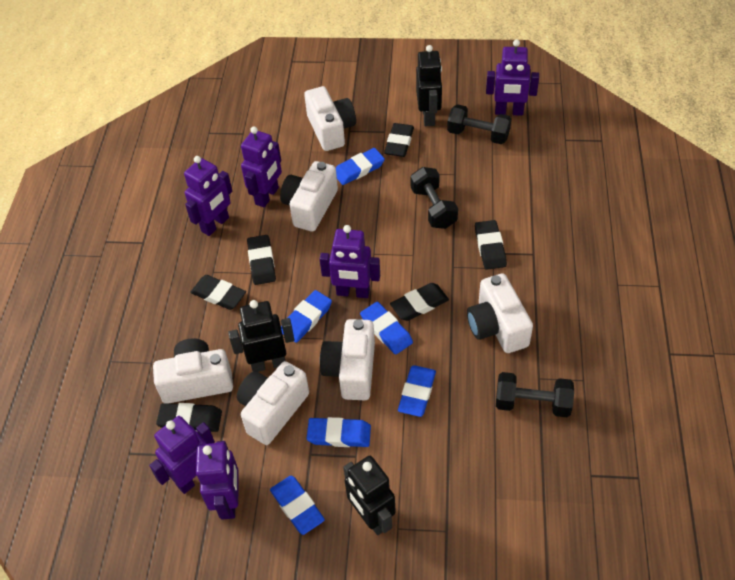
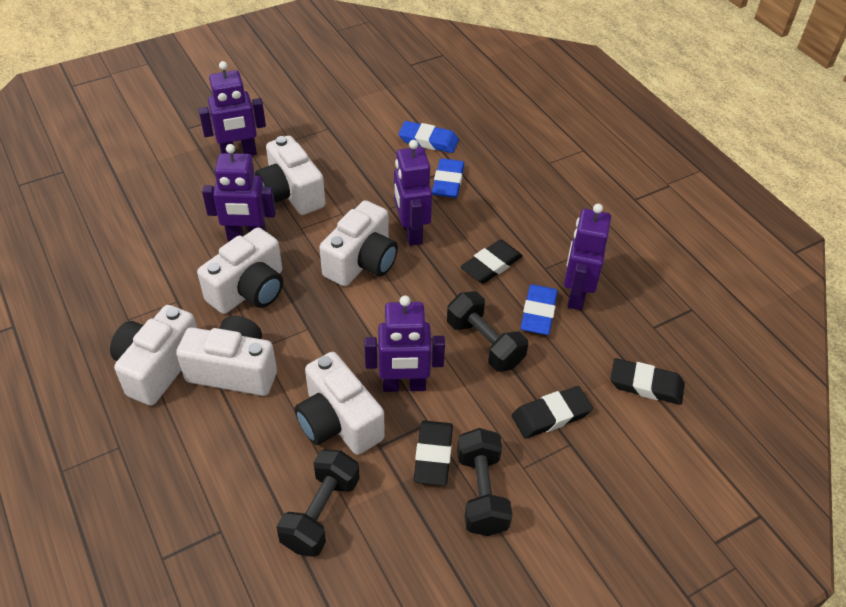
black eraser: 6 -> 4
black robot: 3 -> 0
blue eraser: 6 -> 3
purple robot: 6 -> 5

